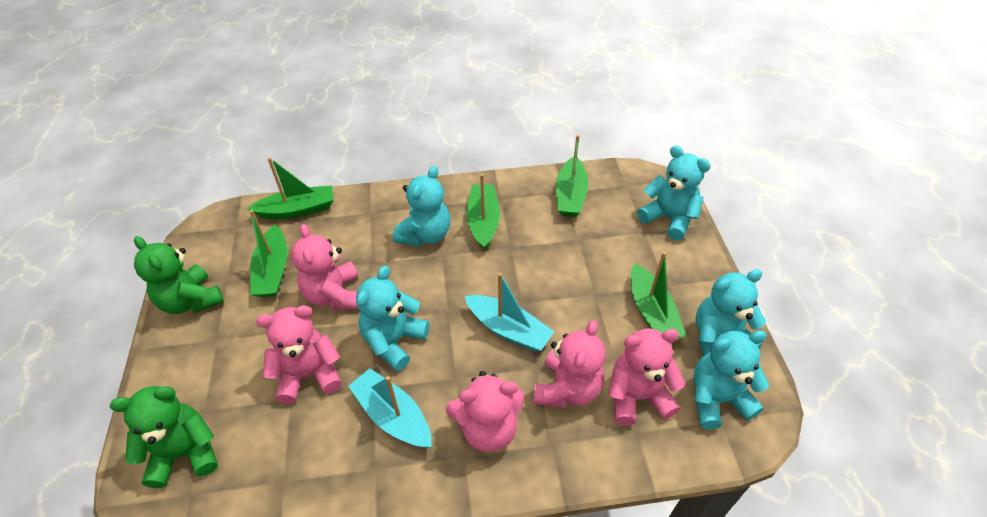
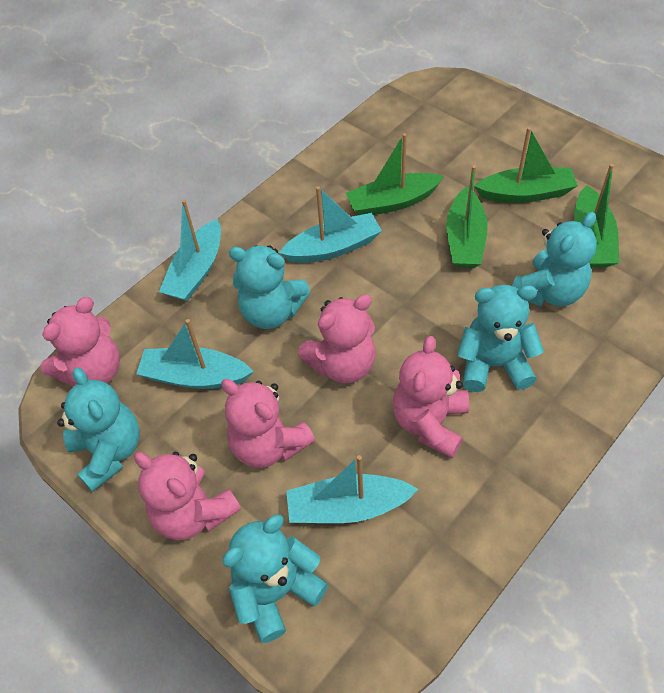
green boat: 5 -> 4
green teddy bear: 2 -> 0
turquoise boat: 2 -> 4

